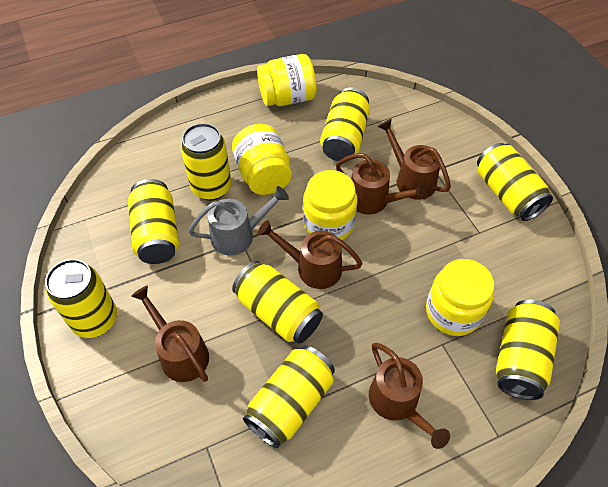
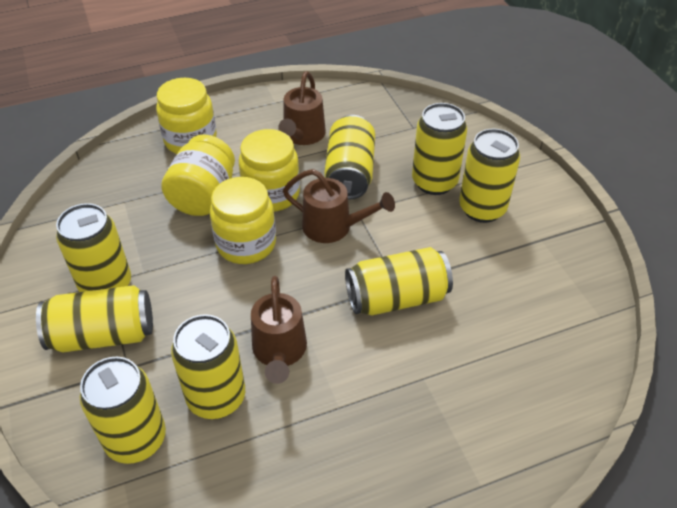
brown watering can: 5 -> 3
grey watering can: 1 -> 0

